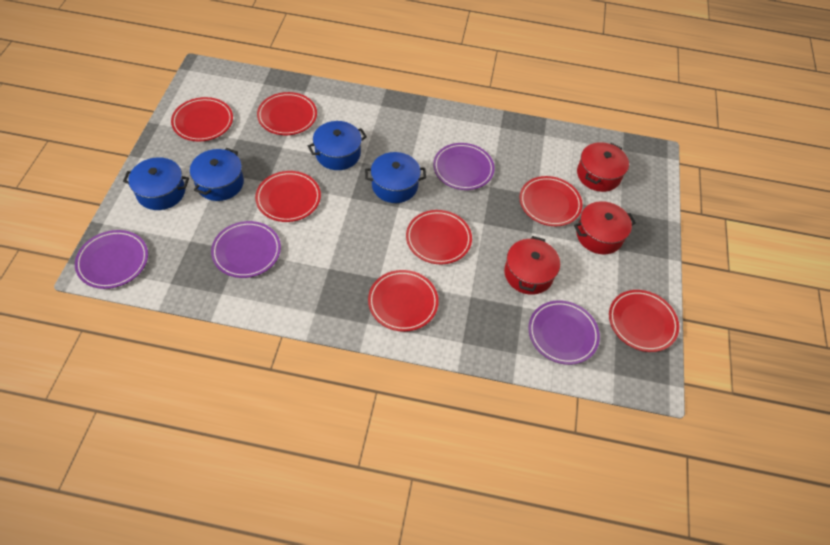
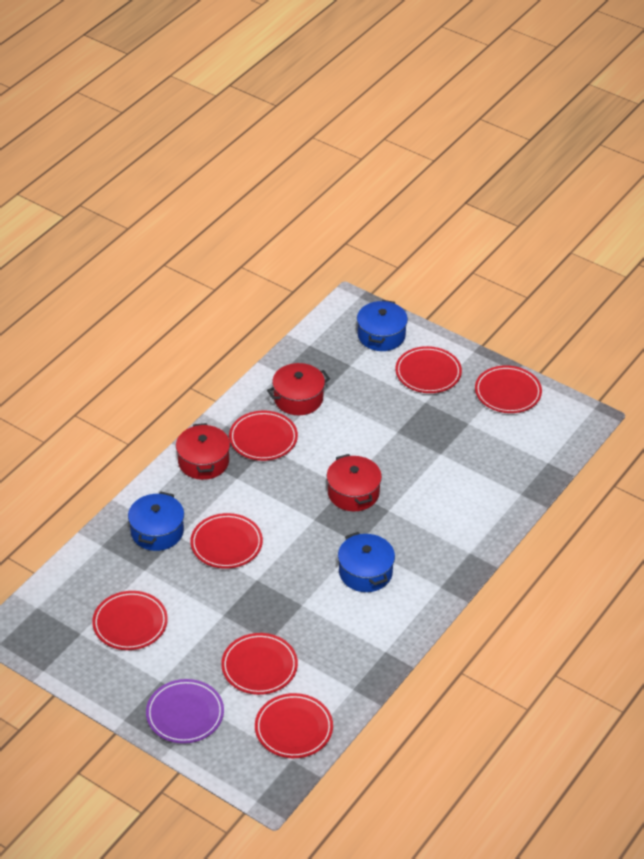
blue pot: 4 -> 3
purple plate: 4 -> 1

